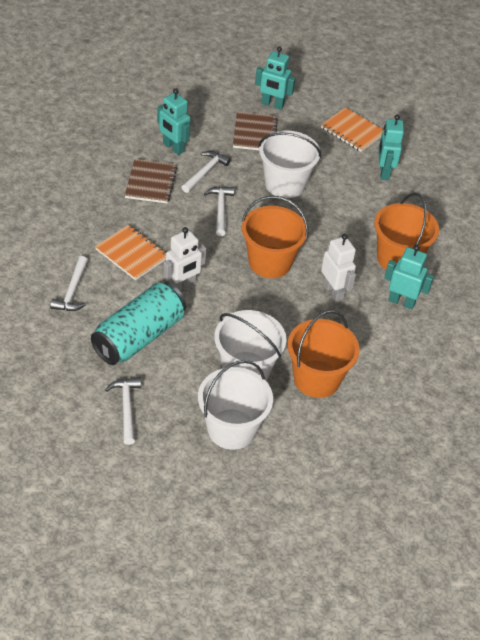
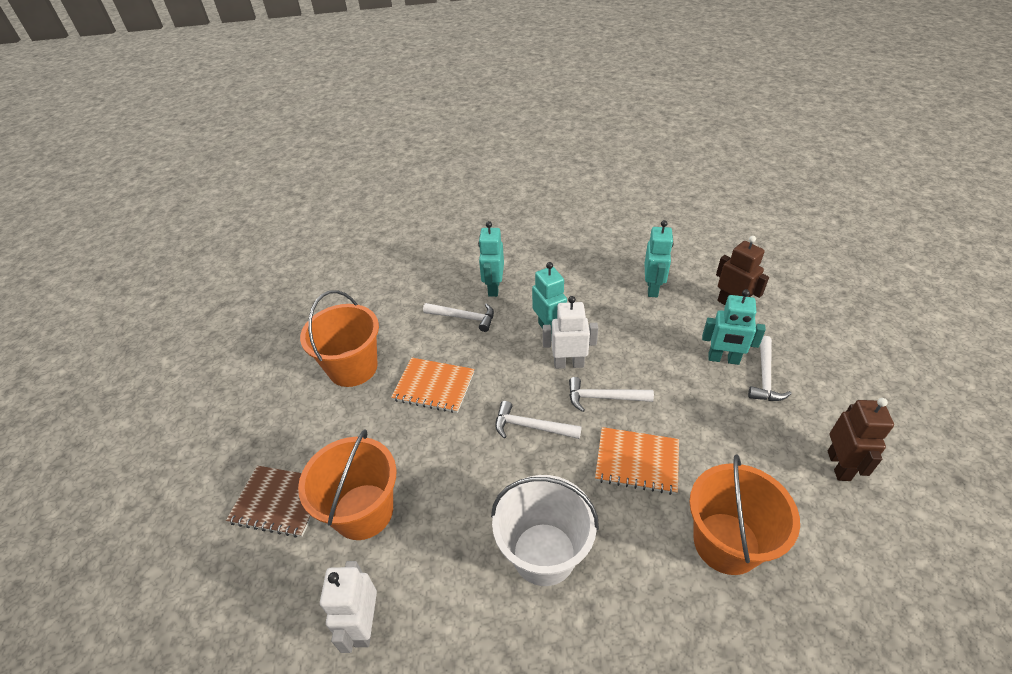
brown notebook: 2 -> 1
brown robot: 0 -> 2
turquoise can: 1 -> 0
white bucket: 3 -> 1

